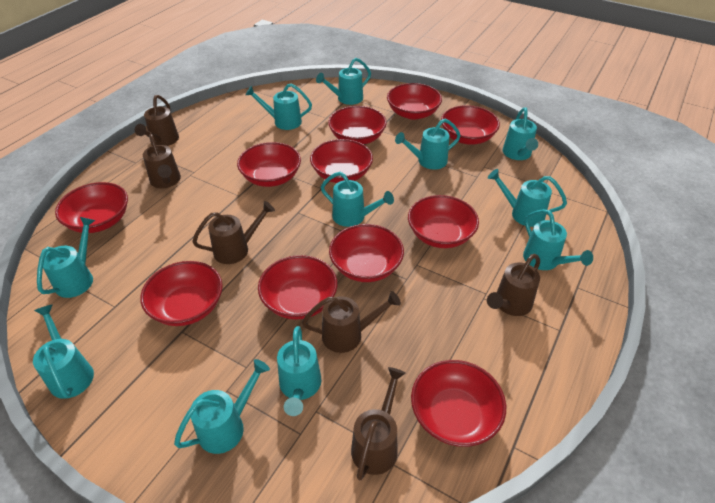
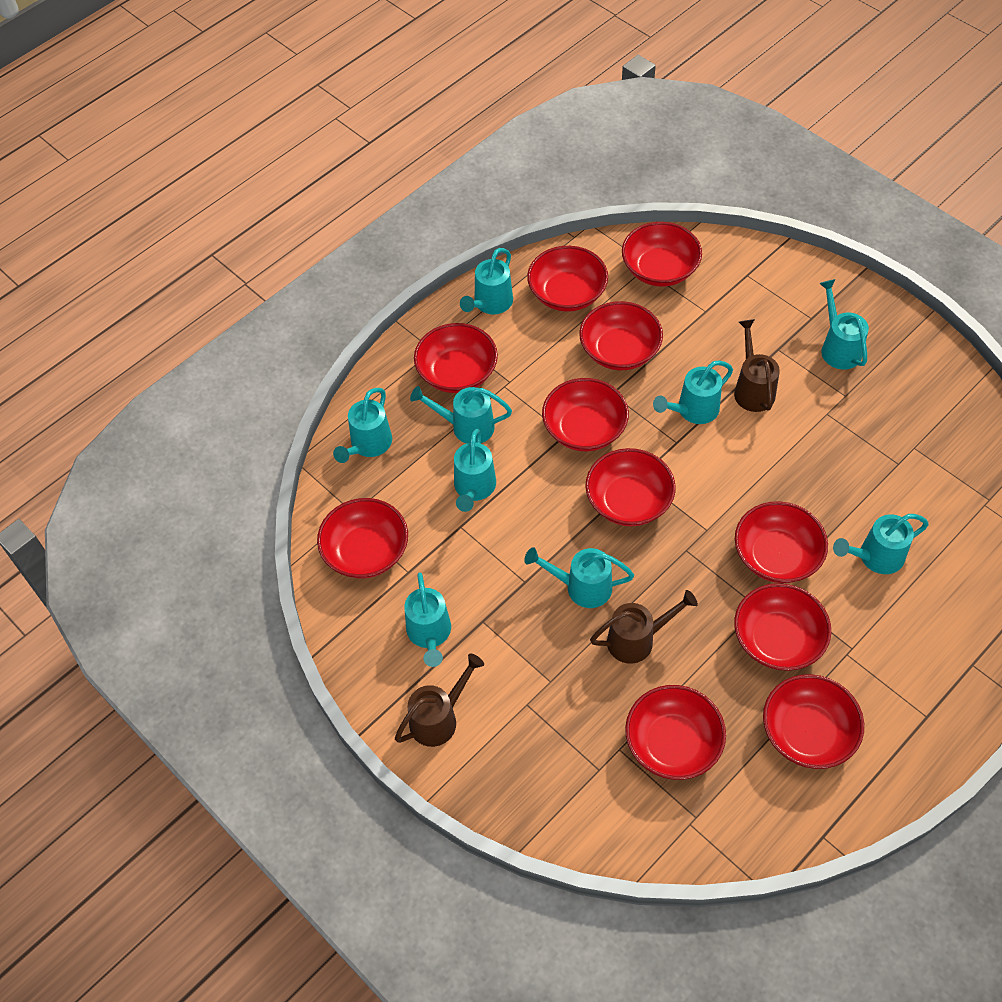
brown watering can: 6 -> 3
turquoise watering can: 11 -> 9

